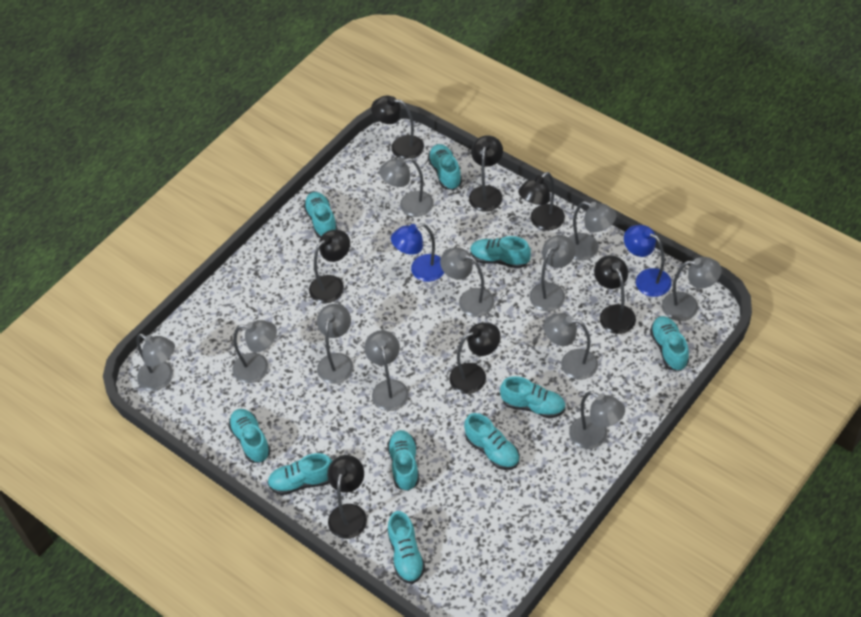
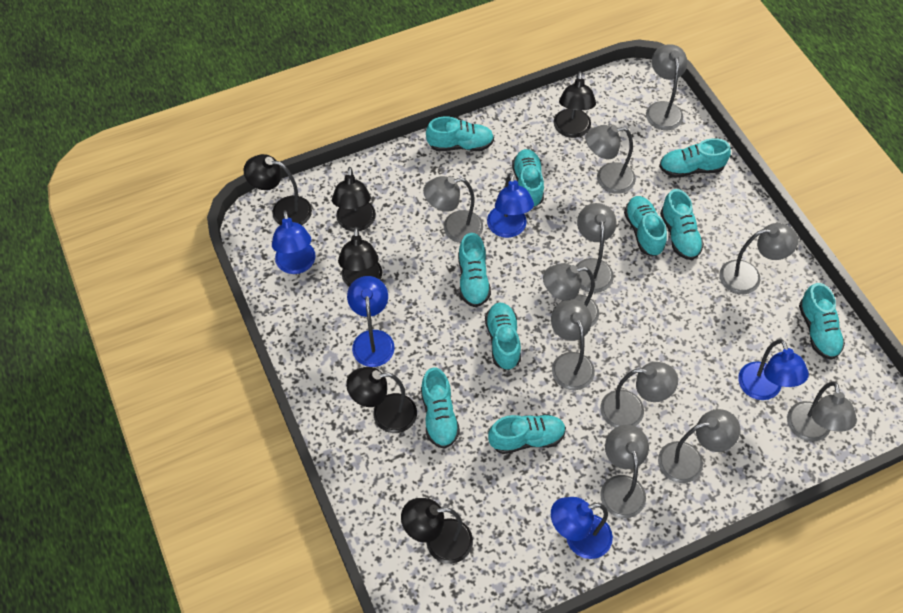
black lamp: 7 -> 6
blue lamp: 2 -> 5

